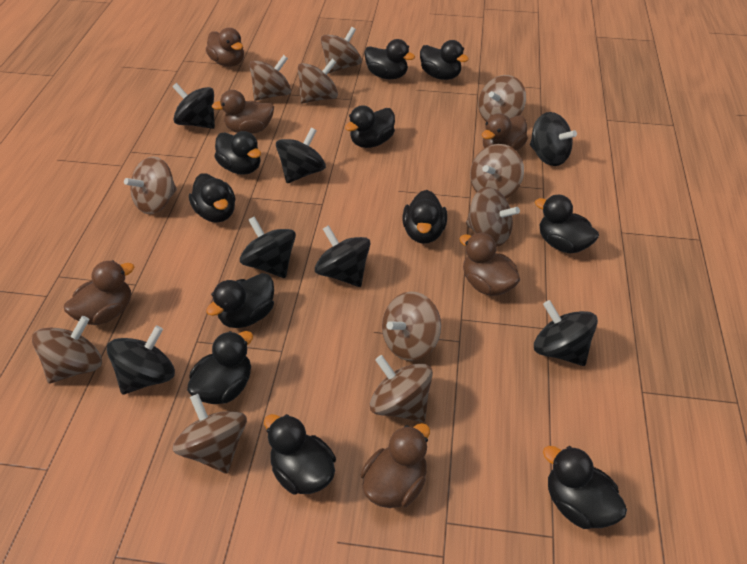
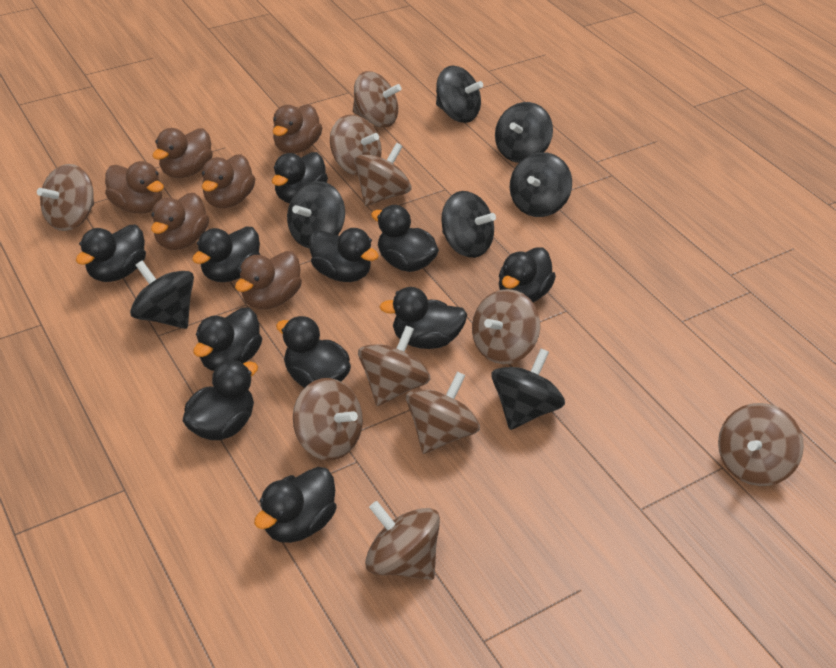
brown spinning top: 11 -> 10

